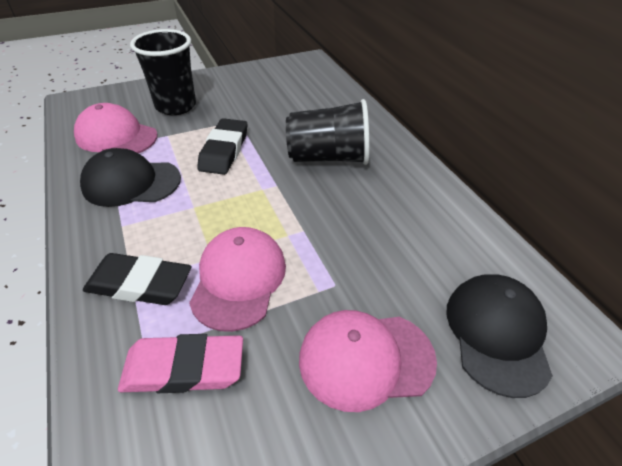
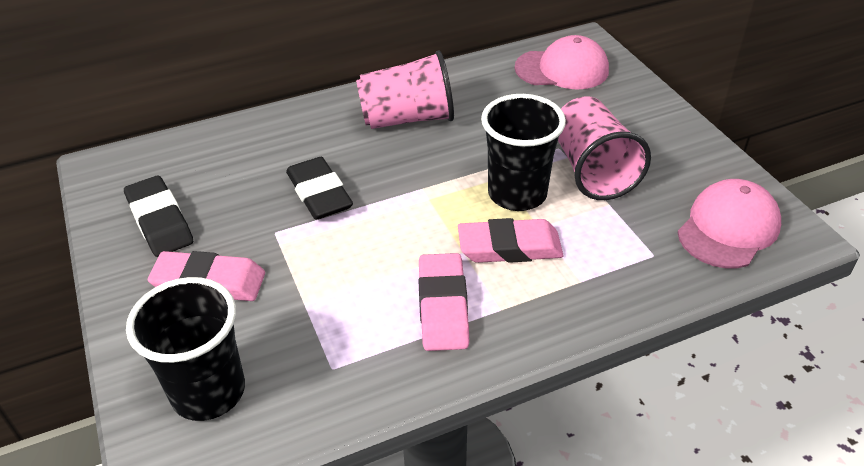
black cap: 2 -> 0
pink cap: 3 -> 2
pink cup: 0 -> 2
pink eraser: 1 -> 3

